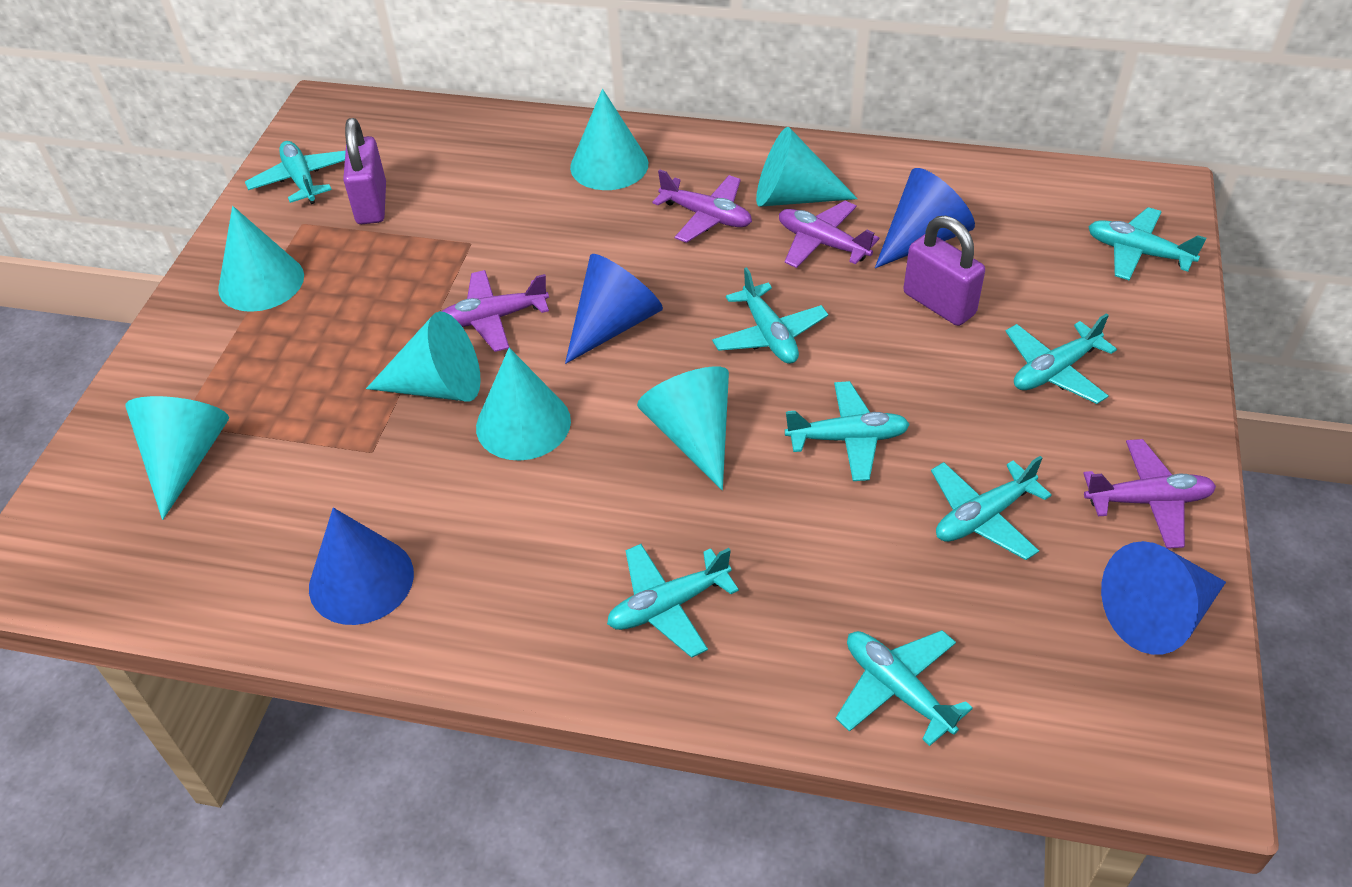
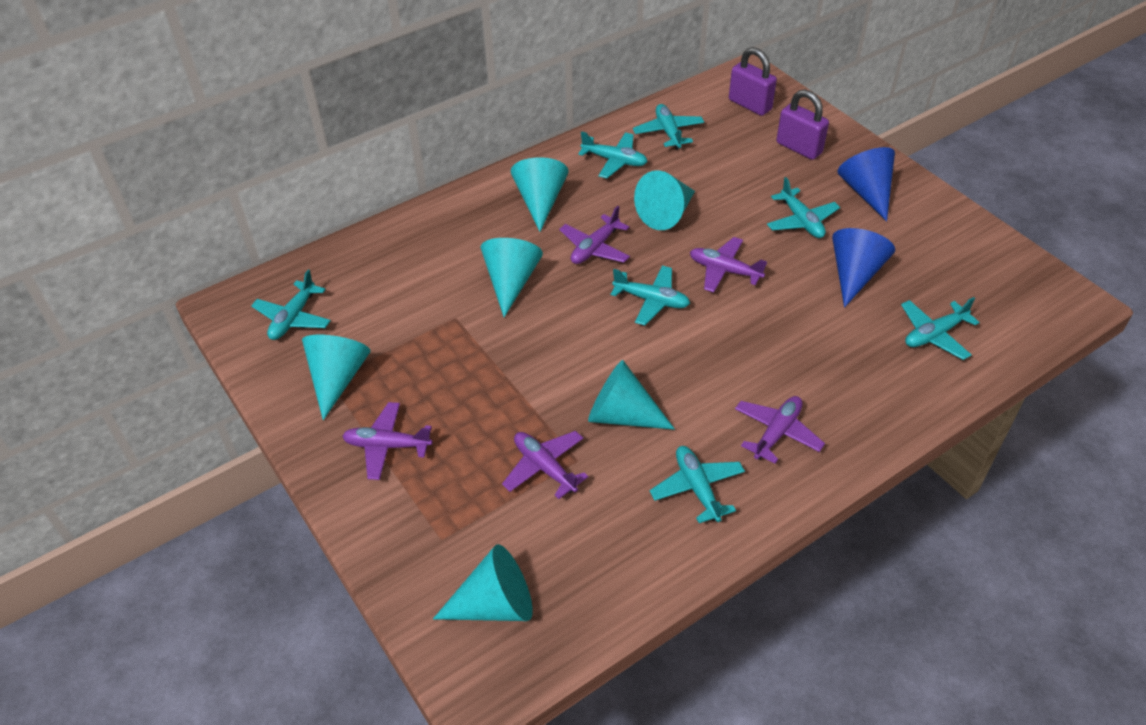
blue cone: 4 -> 2
purple plane: 4 -> 5
turquoise cone: 7 -> 6
turquoise plane: 8 -> 7

